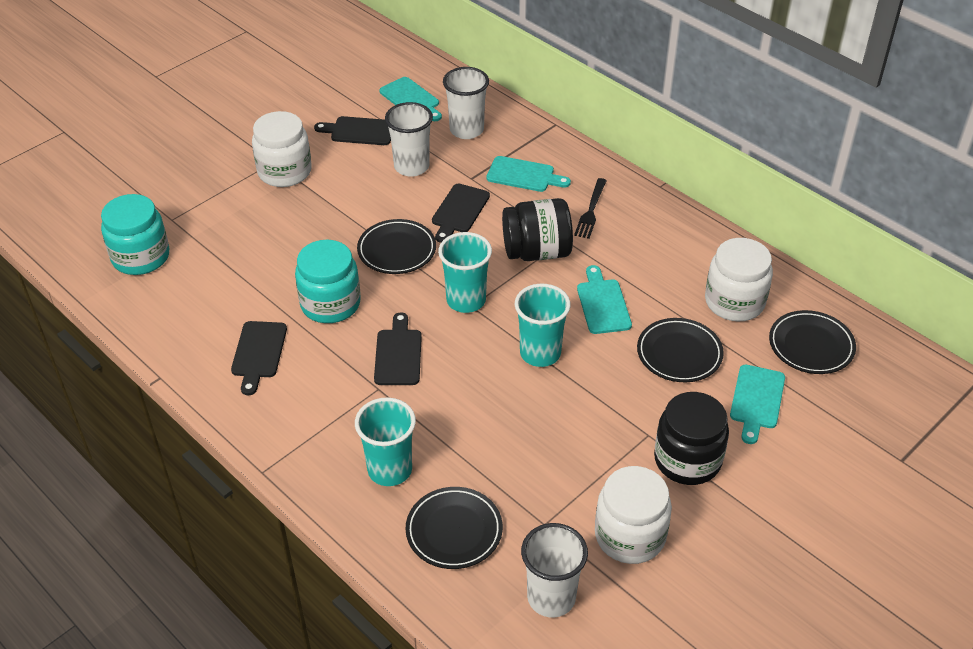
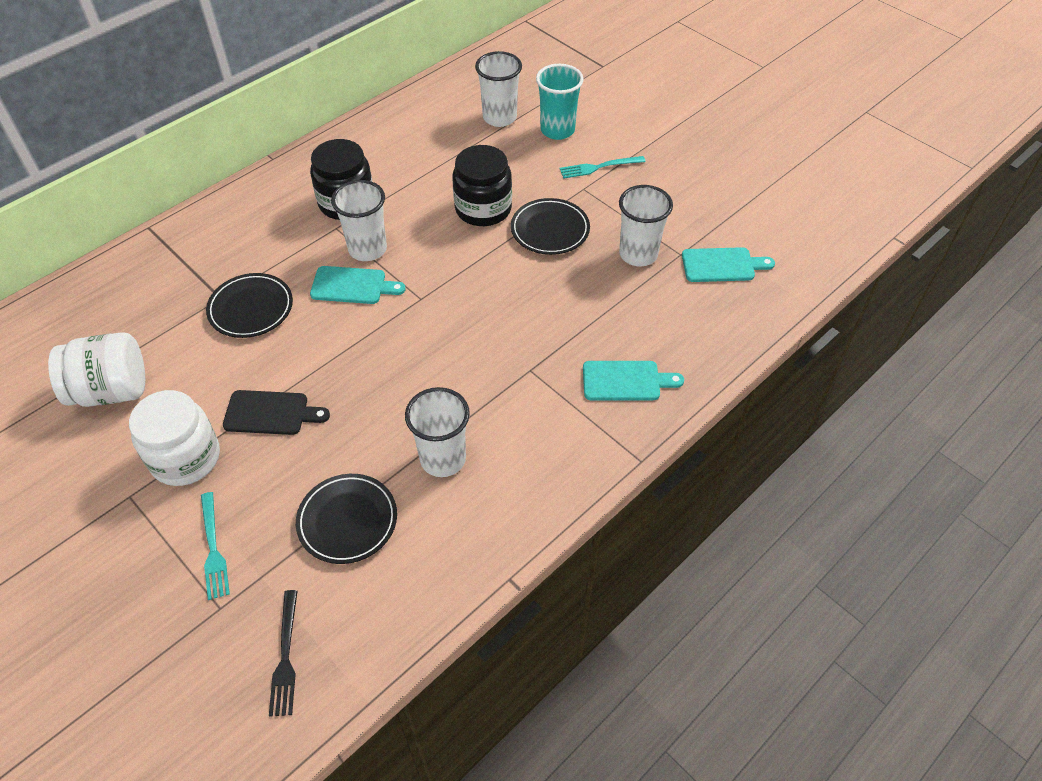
black cutting board: 4 -> 1
black plate: 4 -> 3
turquoise cup: 3 -> 1
turquoise cutting board: 4 -> 3
turquoise fork: 0 -> 2
turquoise jar: 2 -> 0
white cup: 3 -> 4
white jar: 3 -> 2

